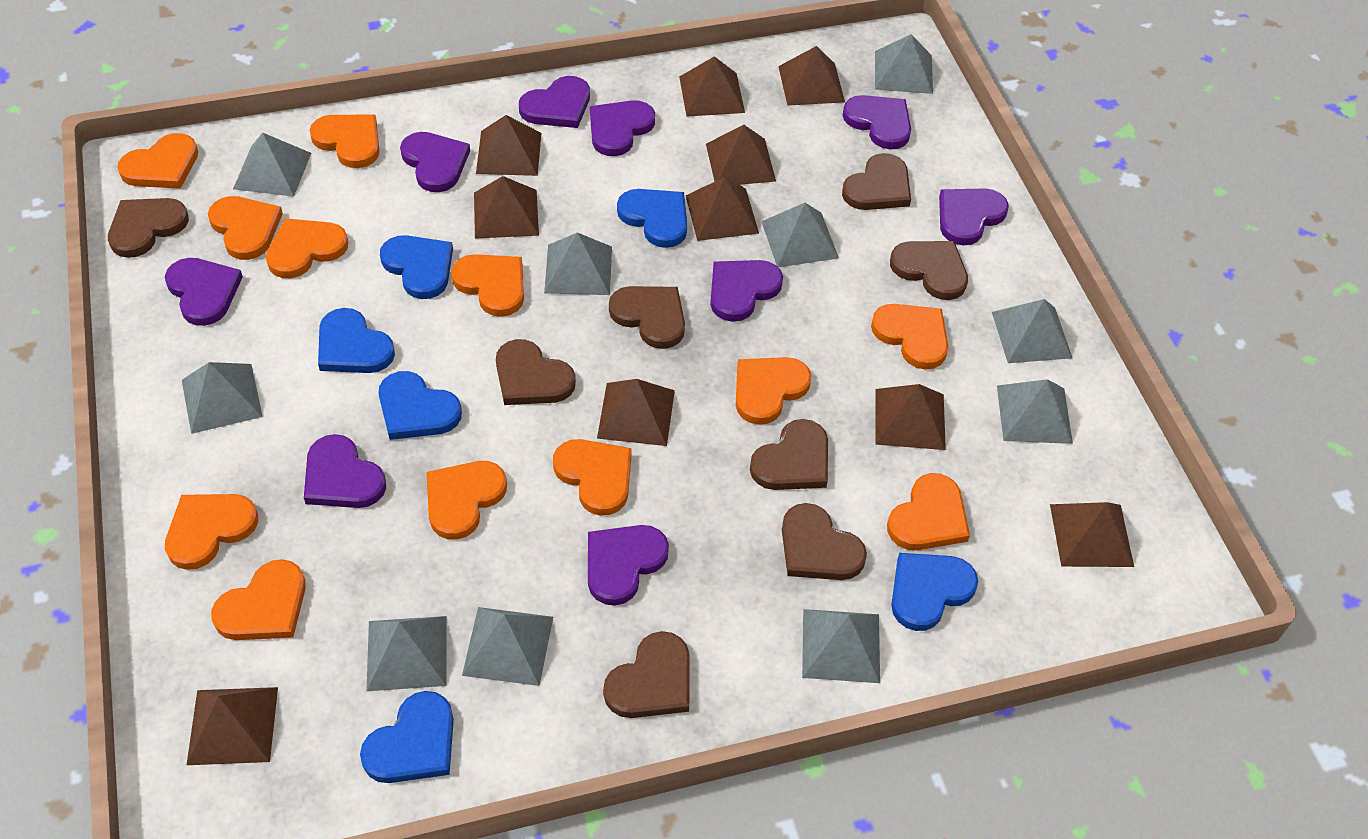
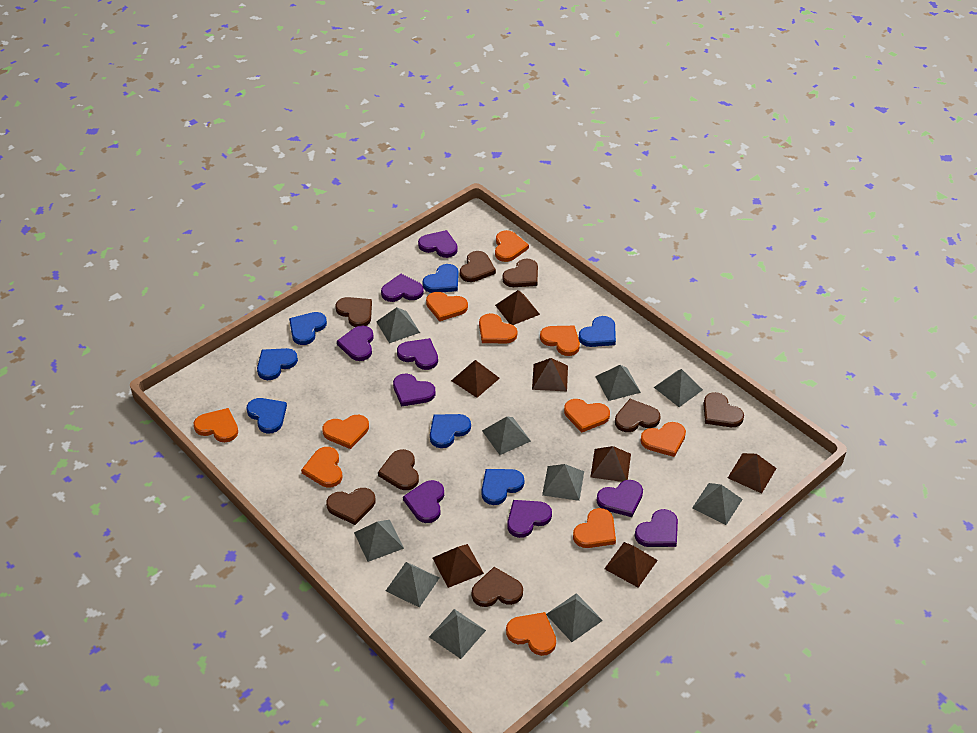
blue heart: 6 -> 7
brown pyramid: 10 -> 7
orange heart: 12 -> 11

